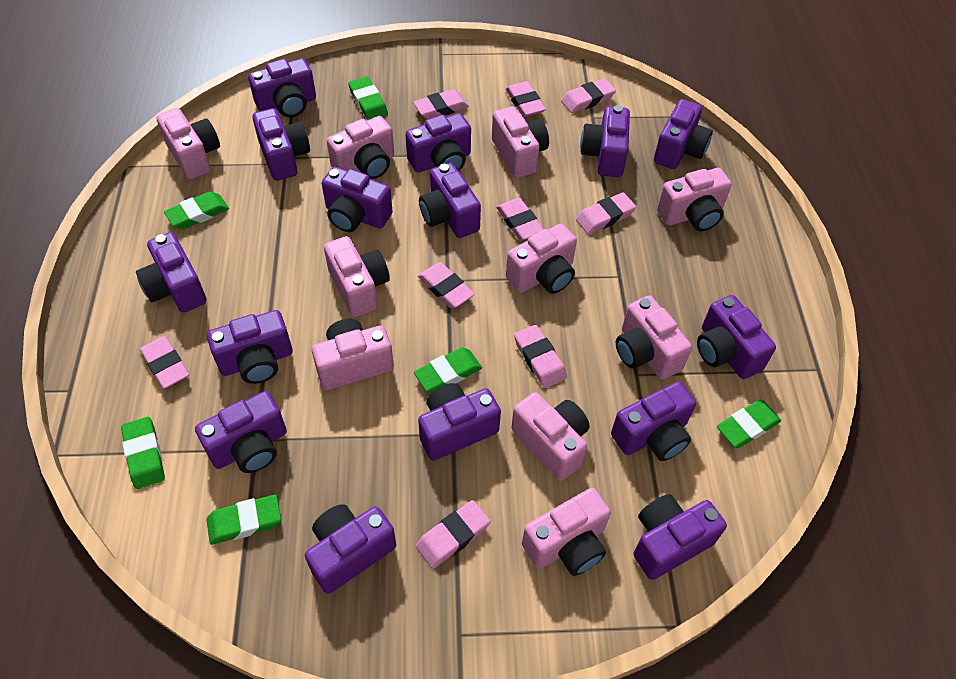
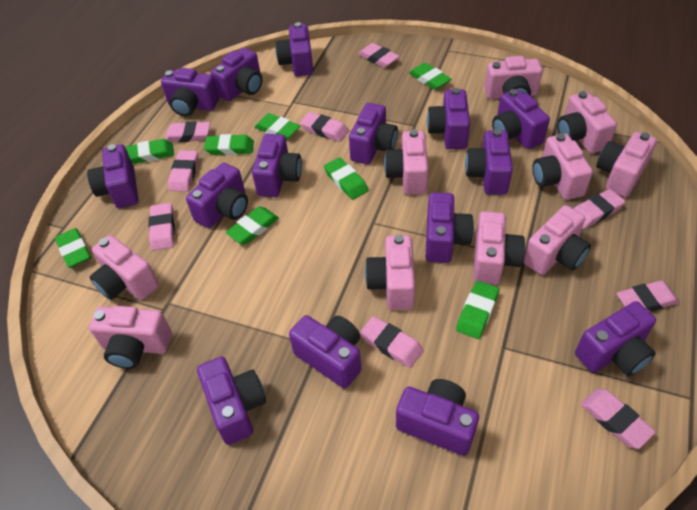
green eraser: 6 -> 8

